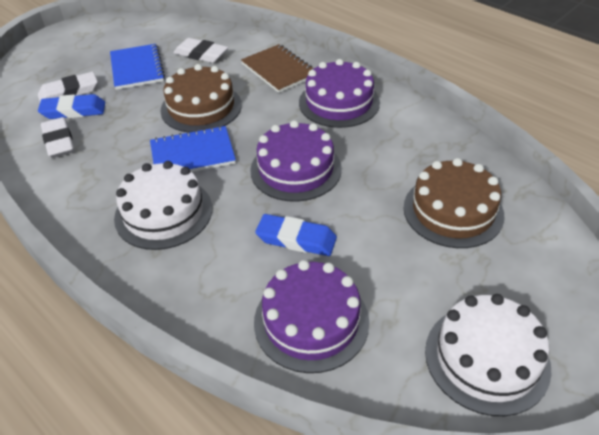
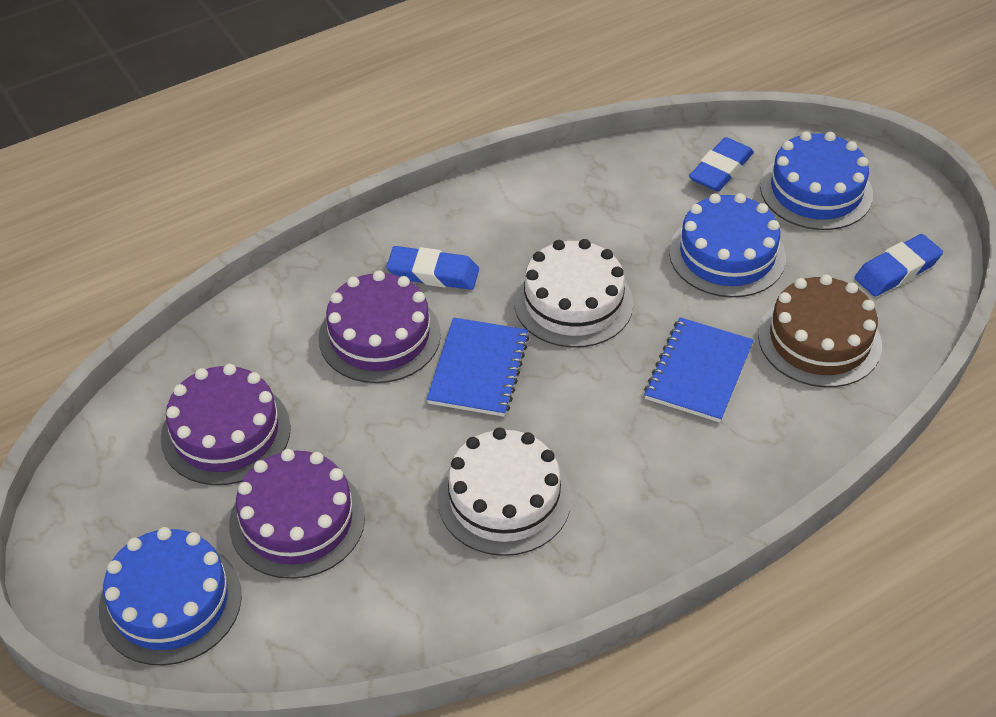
blue cake: 0 -> 3
blue eraser: 2 -> 3
brown cake: 2 -> 1
brown notebook: 1 -> 0
white eraser: 3 -> 0

